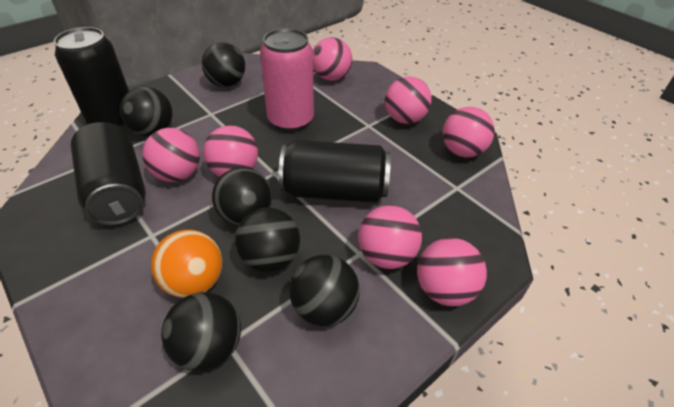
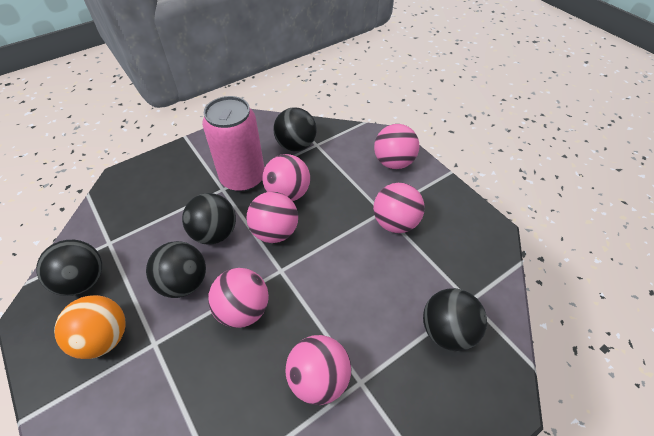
black ball: 6 -> 5
black can: 3 -> 0
pink ball: 7 -> 6

